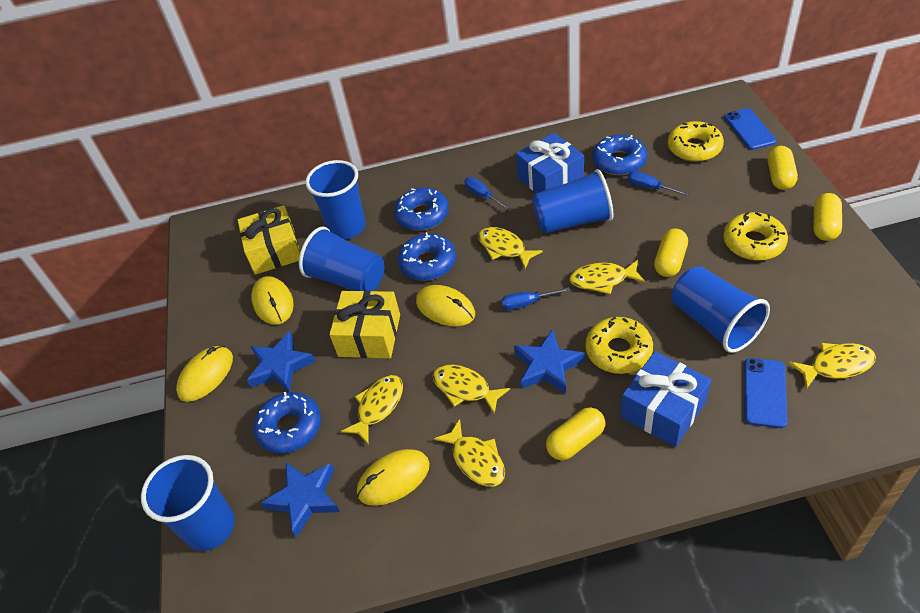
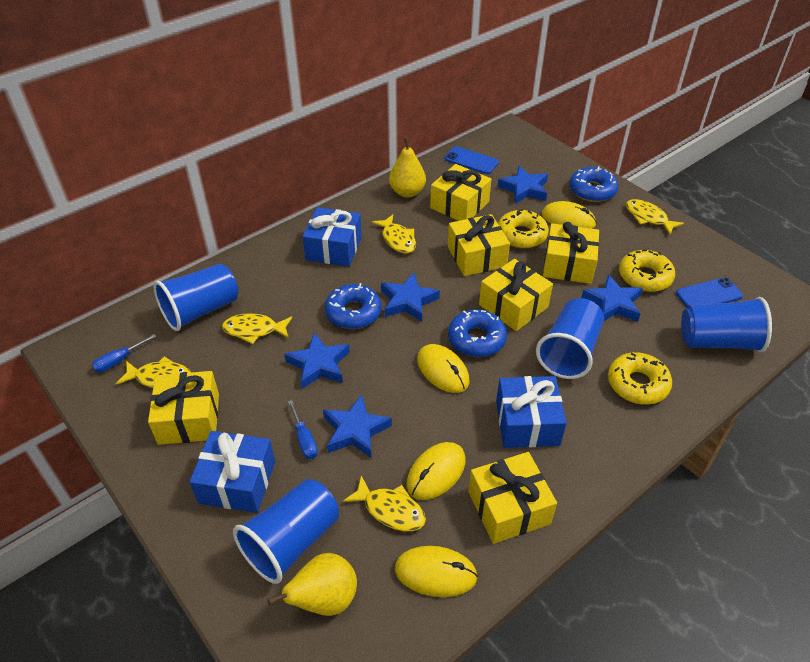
blue cup: 5 -> 4
blue donut: 4 -> 3
blue gift: 2 -> 3
blue screwdriver: 3 -> 2
blue star: 3 -> 5
yellow capsule: 4 -> 0
yellow fish: 6 -> 5
yellow gift: 2 -> 6
yellow pear: 0 -> 2

